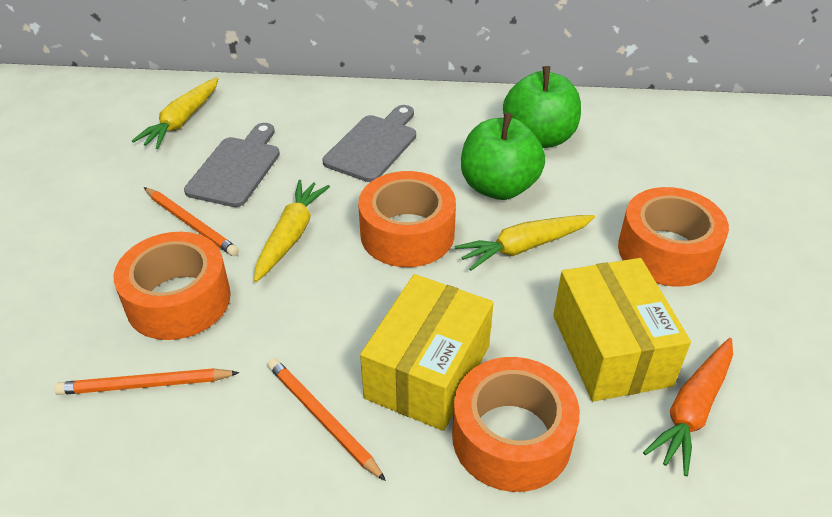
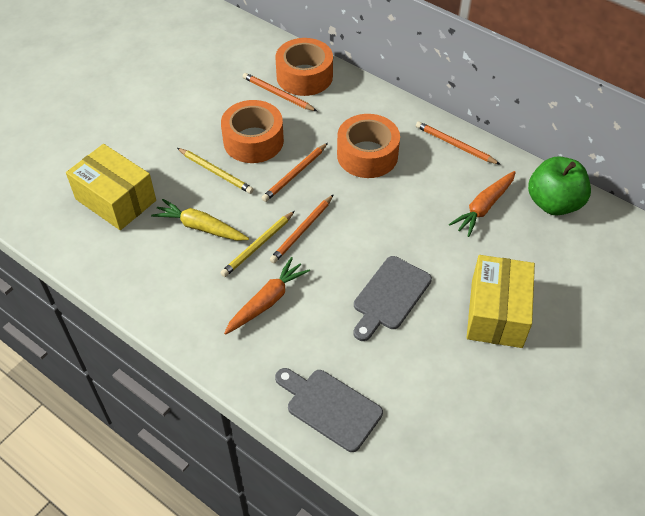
green apple: 2 -> 1
orange carrot: 1 -> 2
orange pencil: 3 -> 4
orange tape: 4 -> 3
yellow carrot: 3 -> 1
yellow pencil: 0 -> 2

